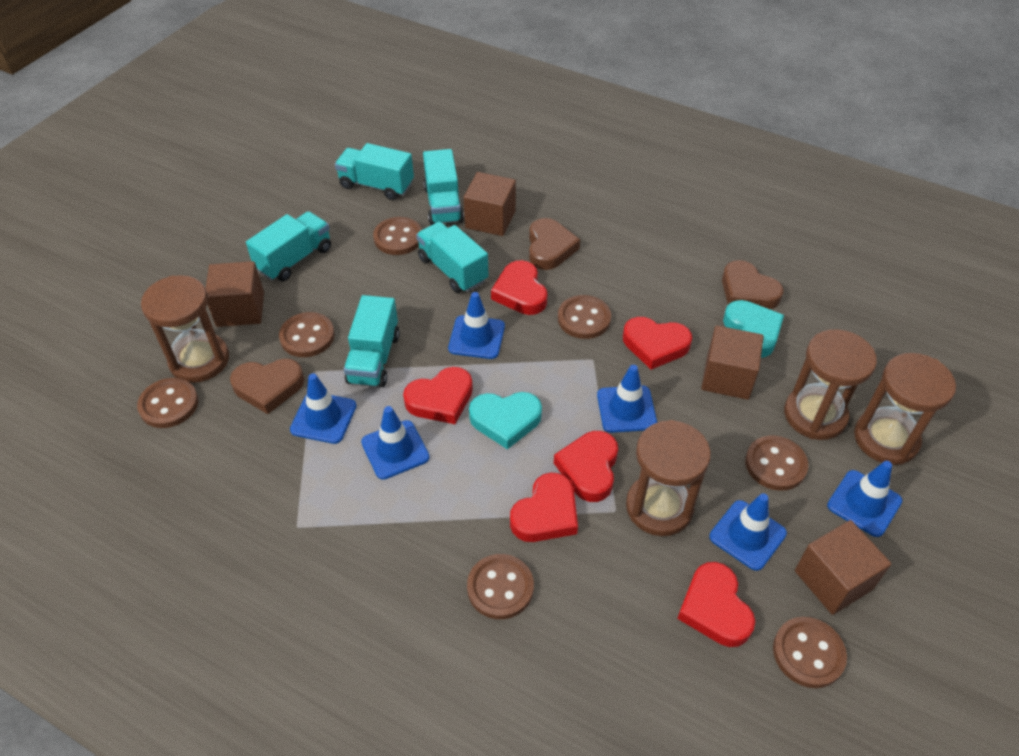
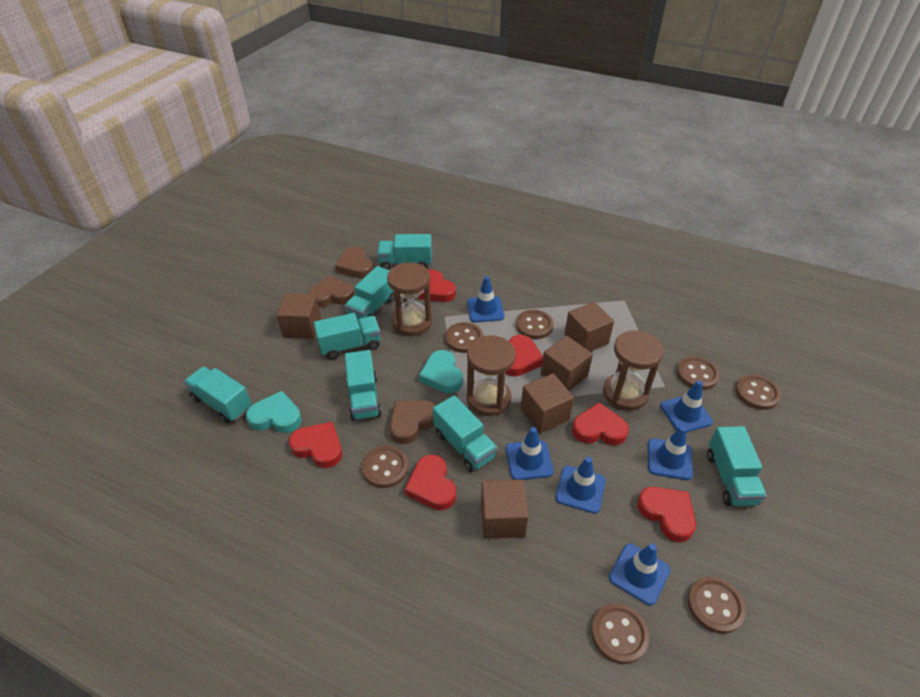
brown cube: 4 -> 5
brown hourglass: 4 -> 3
turquoise truck: 5 -> 7

